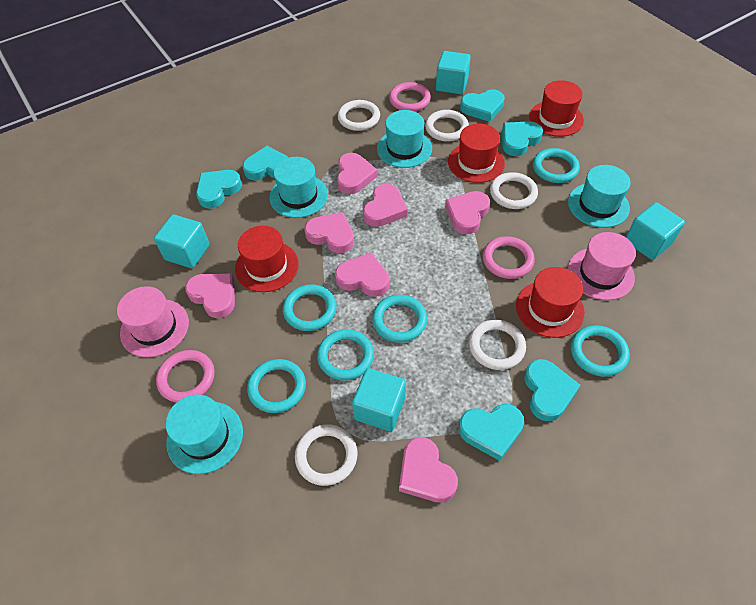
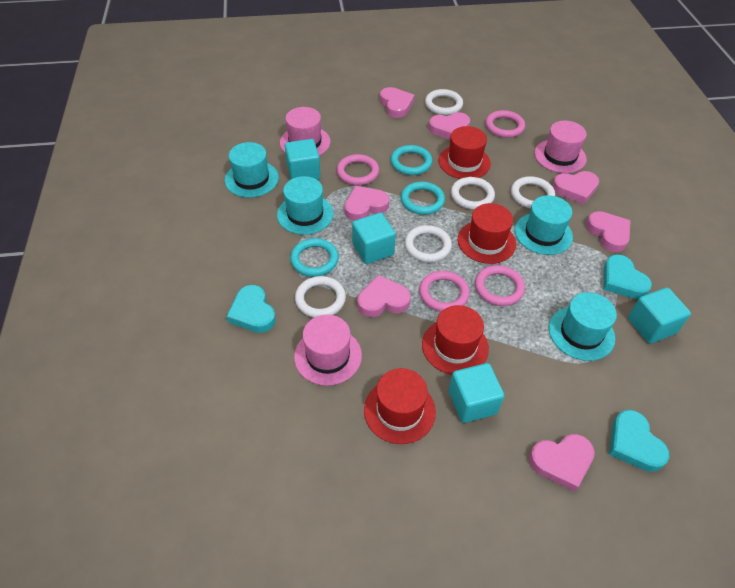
pink hat: 2 -> 3
pink ring: 3 -> 4
turquoise heart: 6 -> 3
turquoise ring: 6 -> 3

